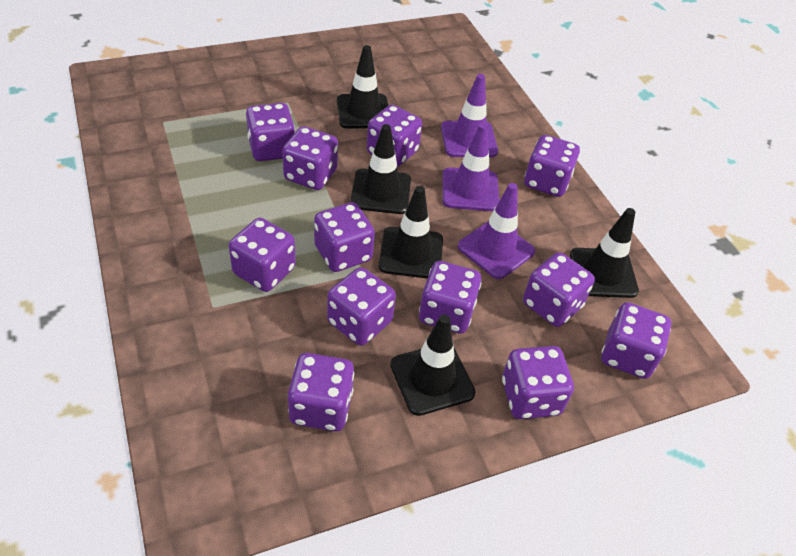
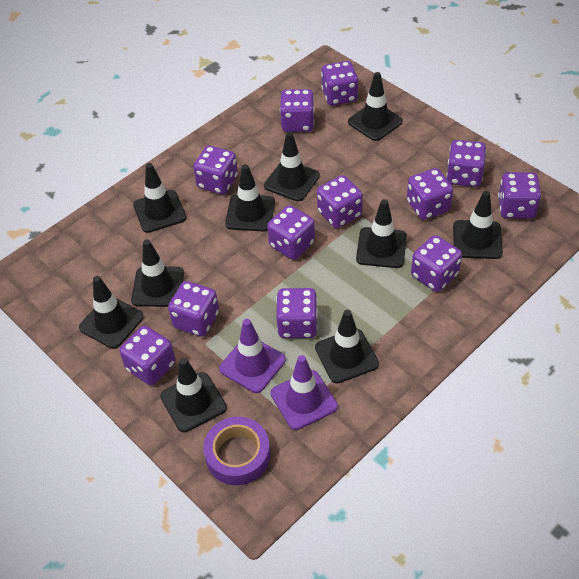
black traffic cone: 5 -> 10
purple tape: 0 -> 1
purple traffic cone: 3 -> 2

